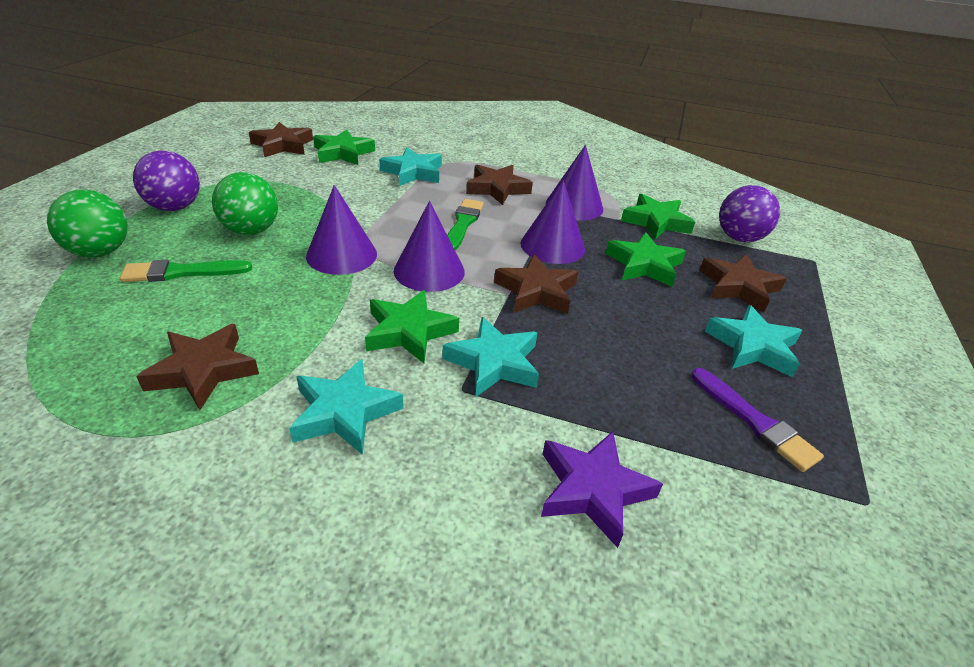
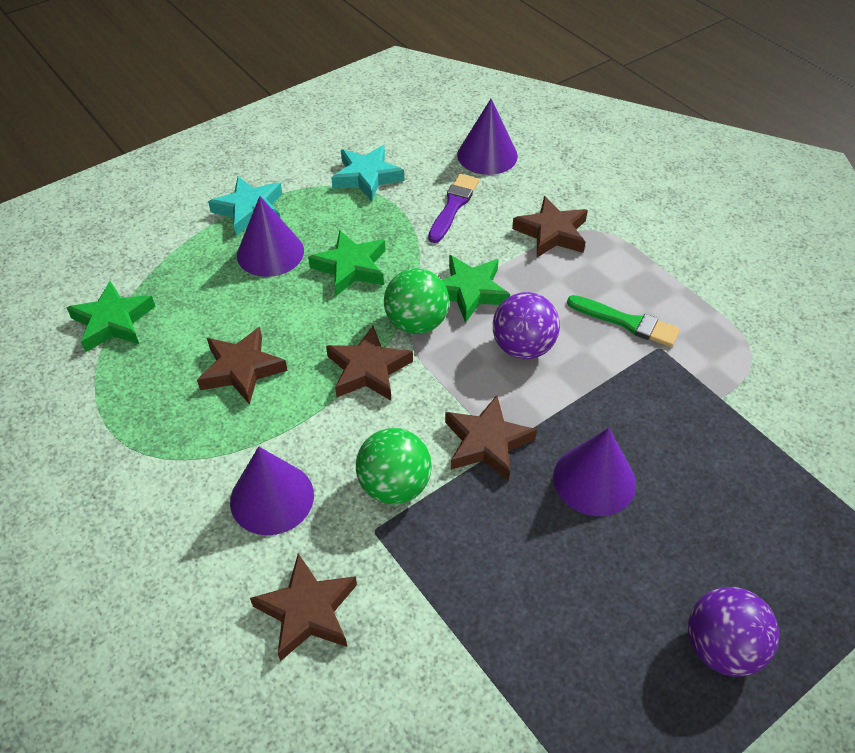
green brush: 2 -> 1
green star: 4 -> 3
purple star: 1 -> 0
turquoise star: 4 -> 2

